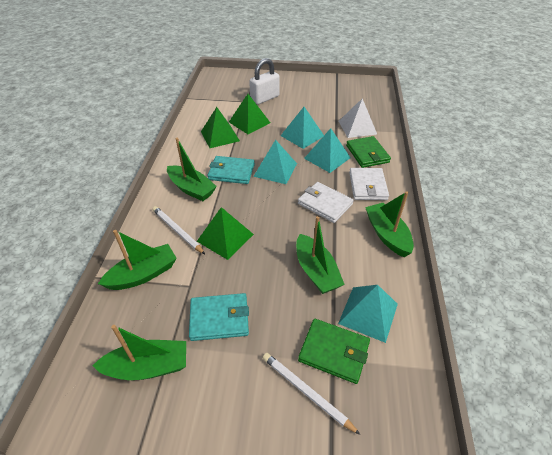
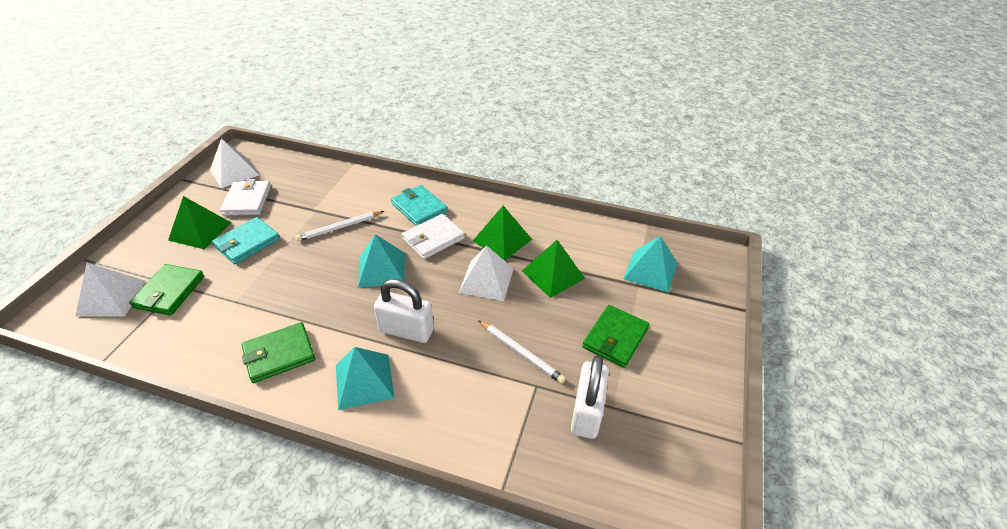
green boat: 5 -> 0
green wallet: 2 -> 3
turquoise pyramid: 4 -> 3
white padlock: 1 -> 2
white pyramid: 1 -> 3

